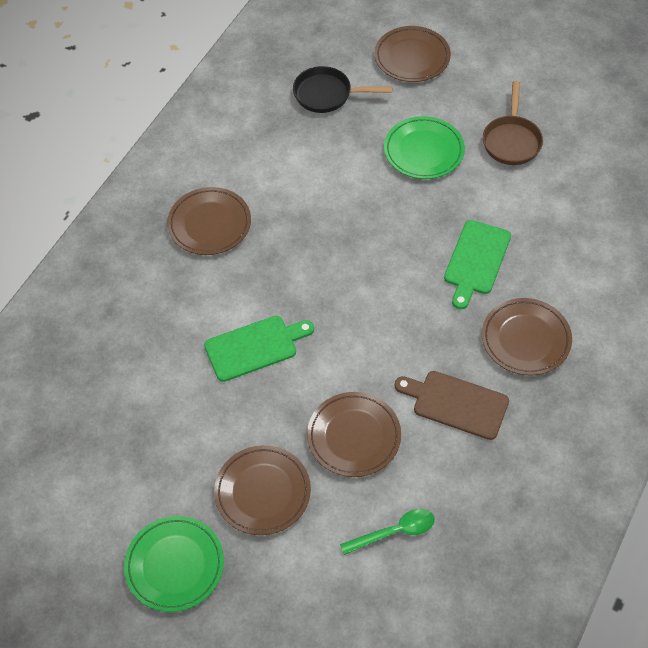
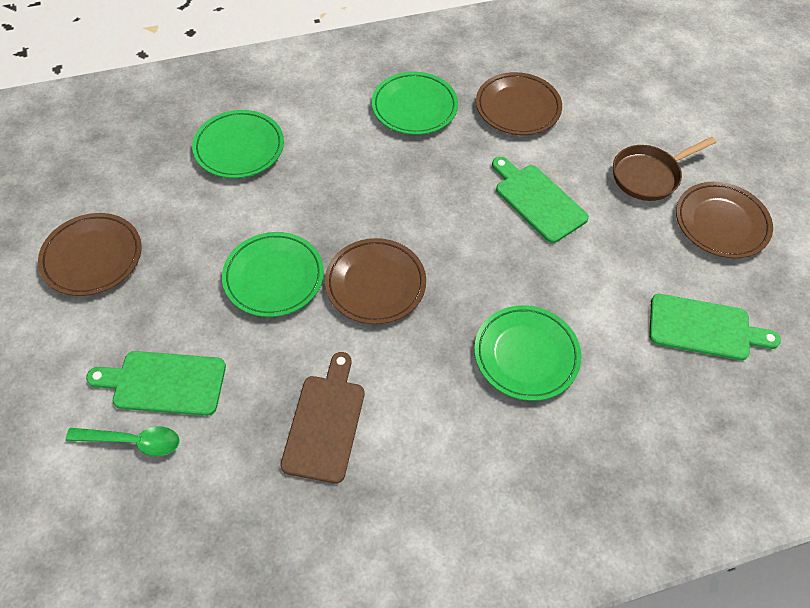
black pan: 1 -> 0
brown plate: 5 -> 4
green cutting board: 2 -> 3
green plate: 2 -> 4

